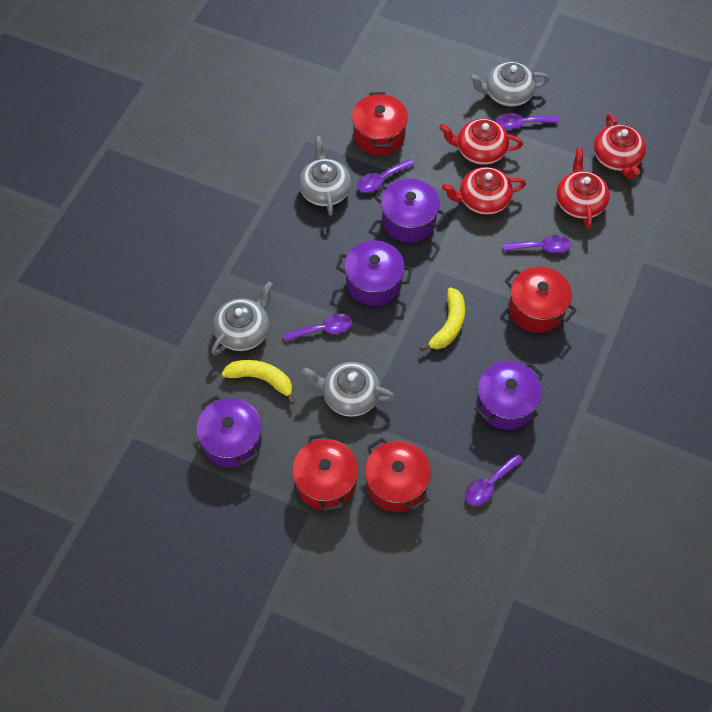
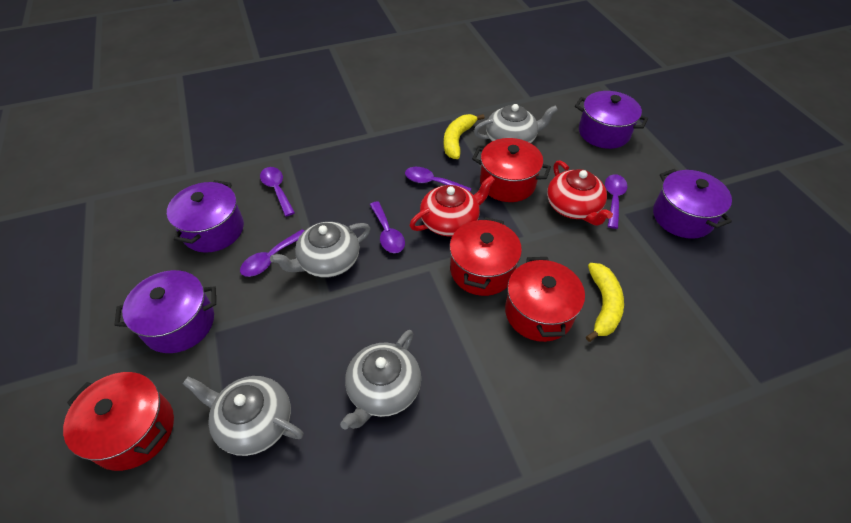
red teapot: 4 -> 2

